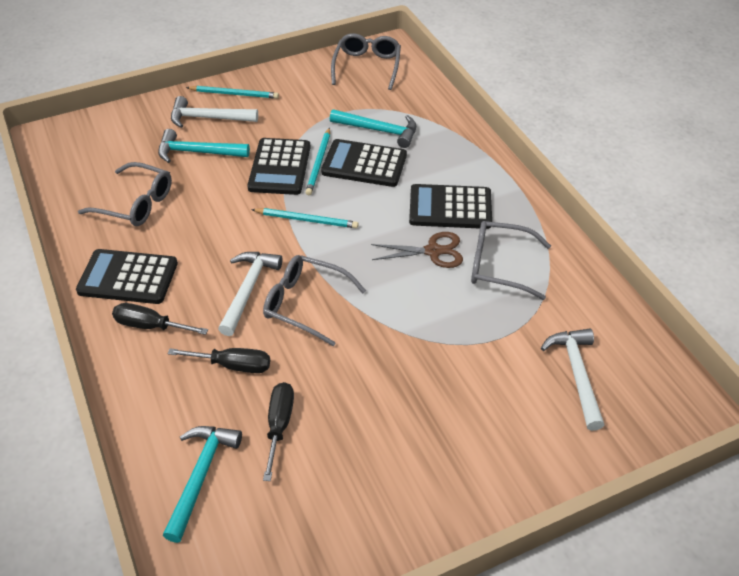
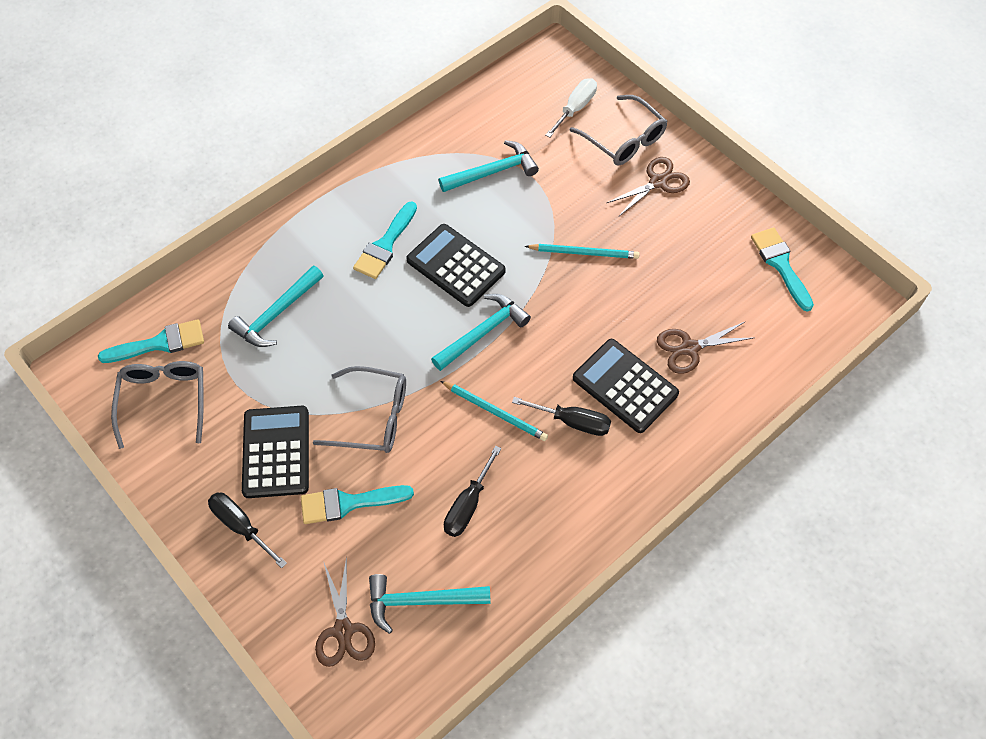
black calculator: 4 -> 3
brown scissors: 1 -> 3
grey glasses: 4 -> 3
turquoise brush: 0 -> 4
turquoise hammer: 3 -> 4
turquoise pencil: 3 -> 2
white hammer: 3 -> 0
white screwdriver: 0 -> 1

